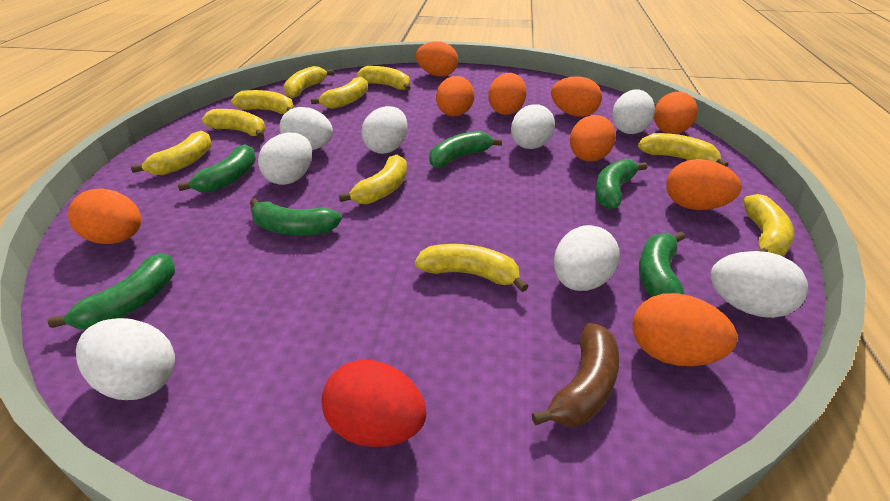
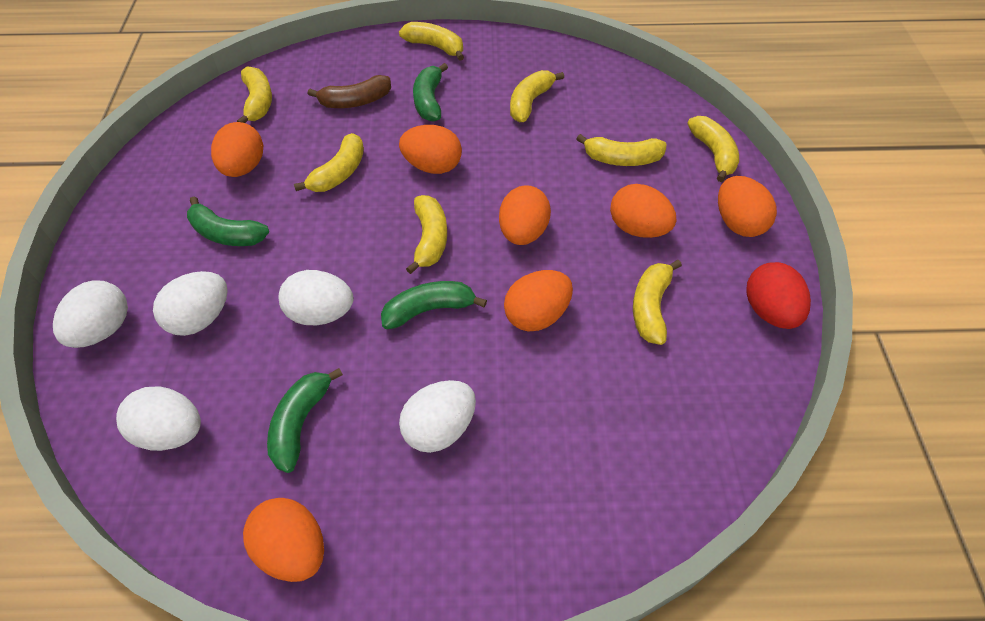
green banana: 6 -> 4
orange egg: 9 -> 7
white egg: 8 -> 5
yellow banana: 10 -> 8

